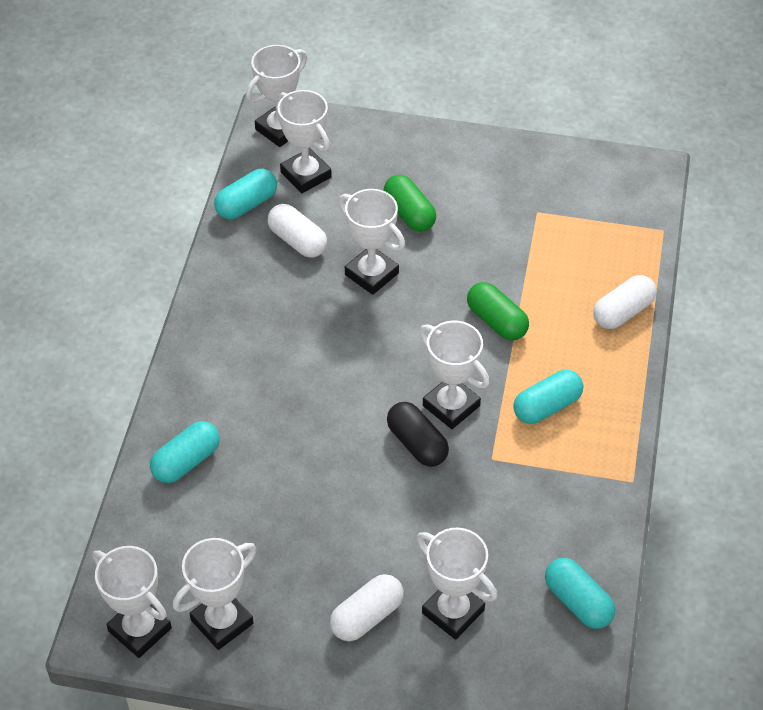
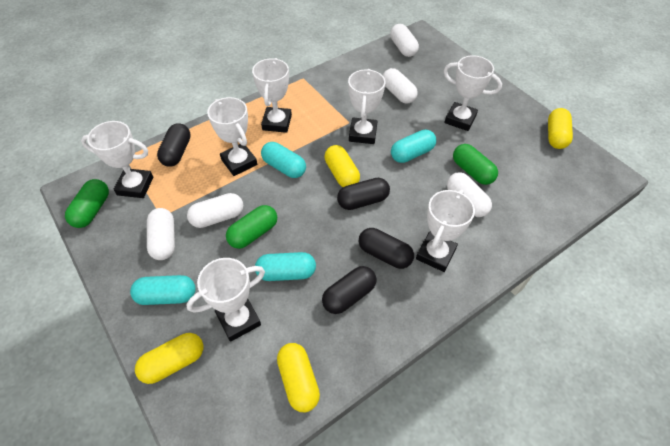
black capsule: 1 -> 4
green capsule: 2 -> 3
white capsule: 3 -> 5
yellow capsule: 0 -> 4

